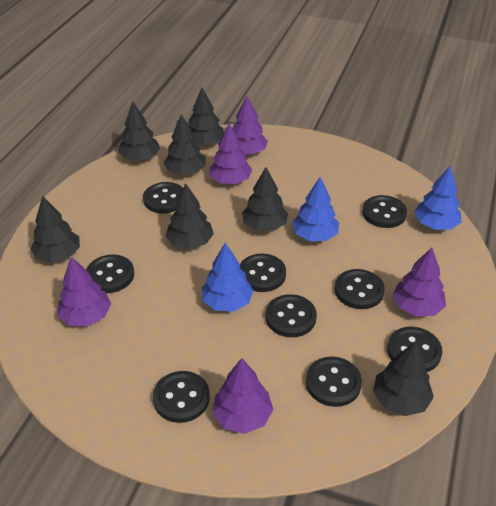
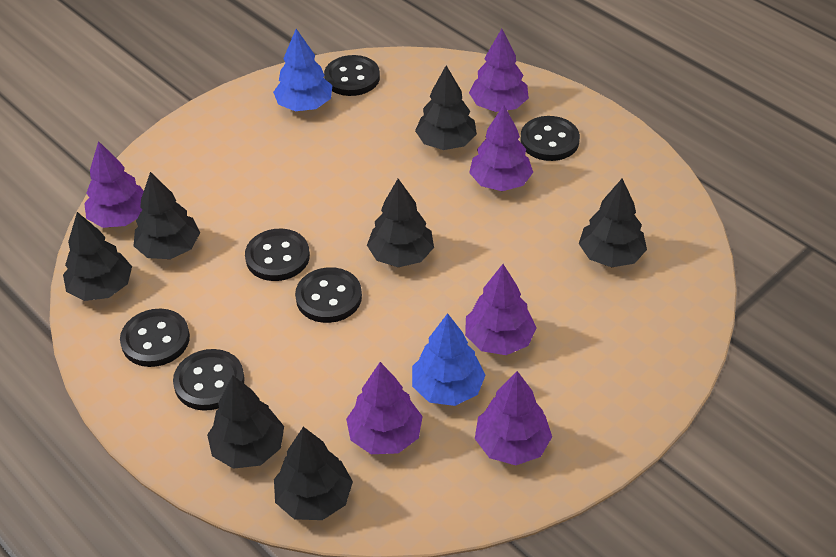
black button: 9 -> 6
blue tree: 3 -> 2
purple tree: 5 -> 6

